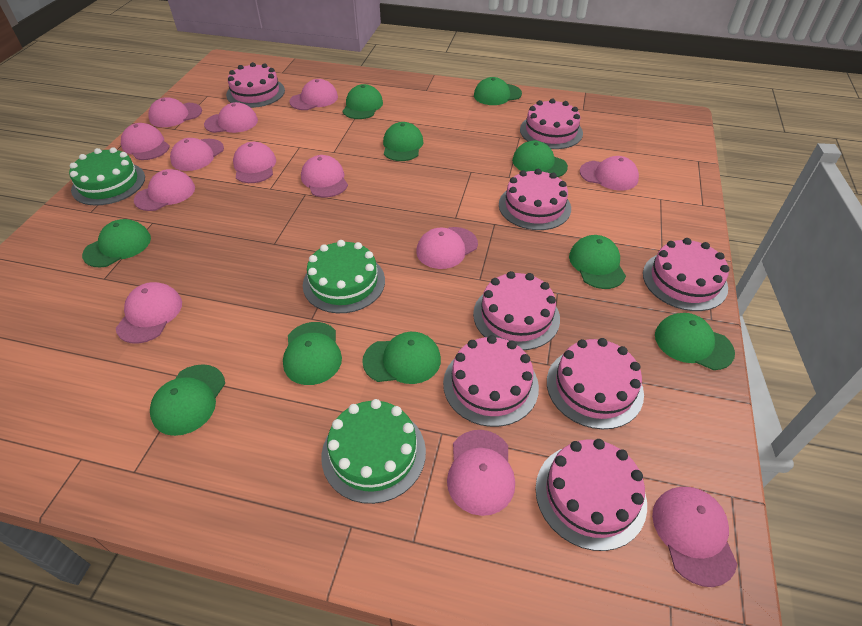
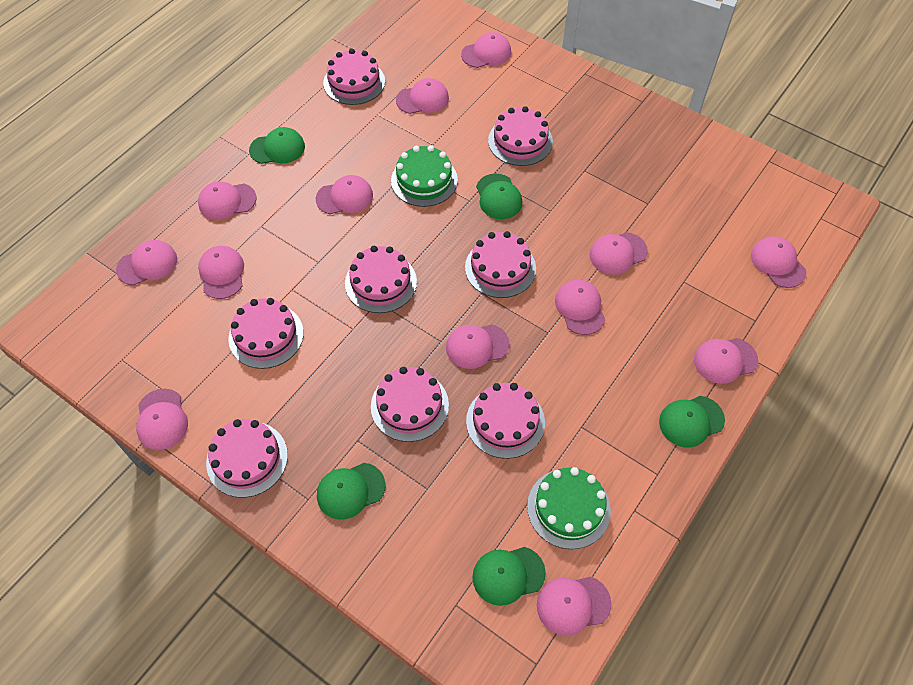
green cake: 3 -> 2
green cap: 10 -> 5

